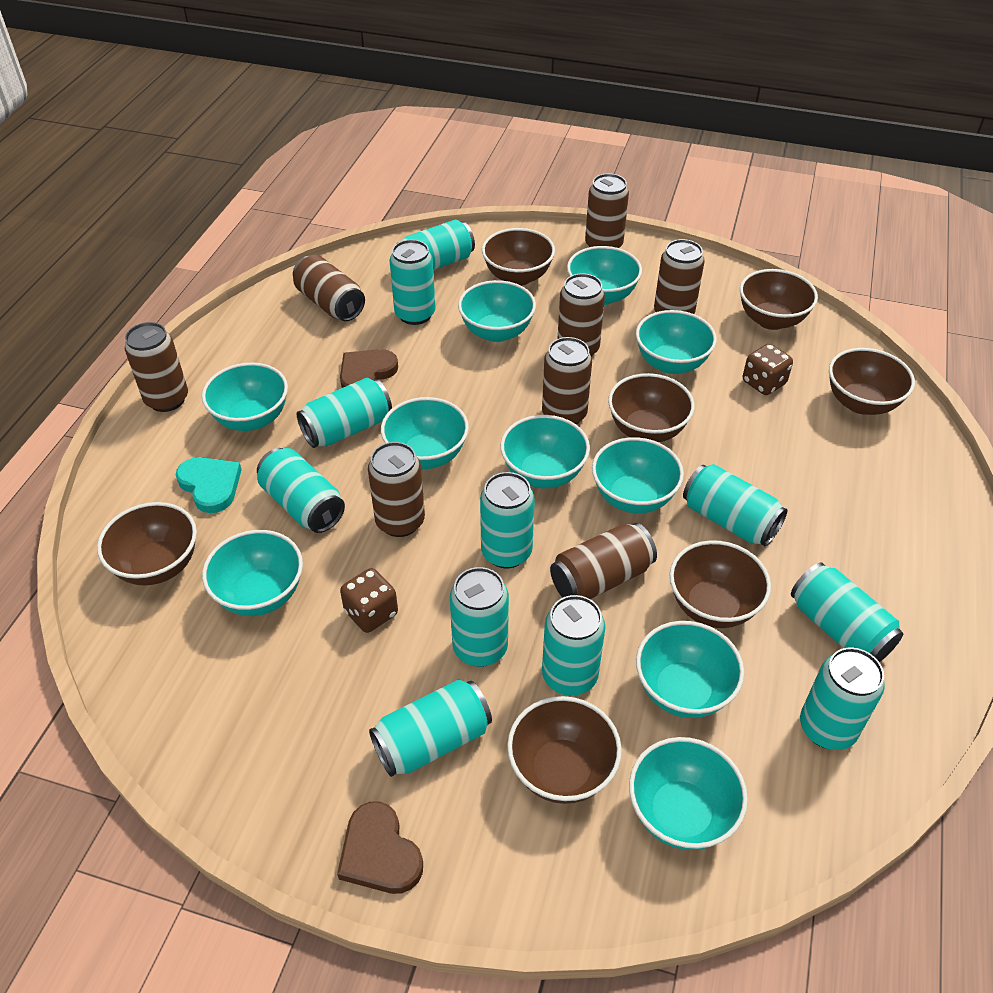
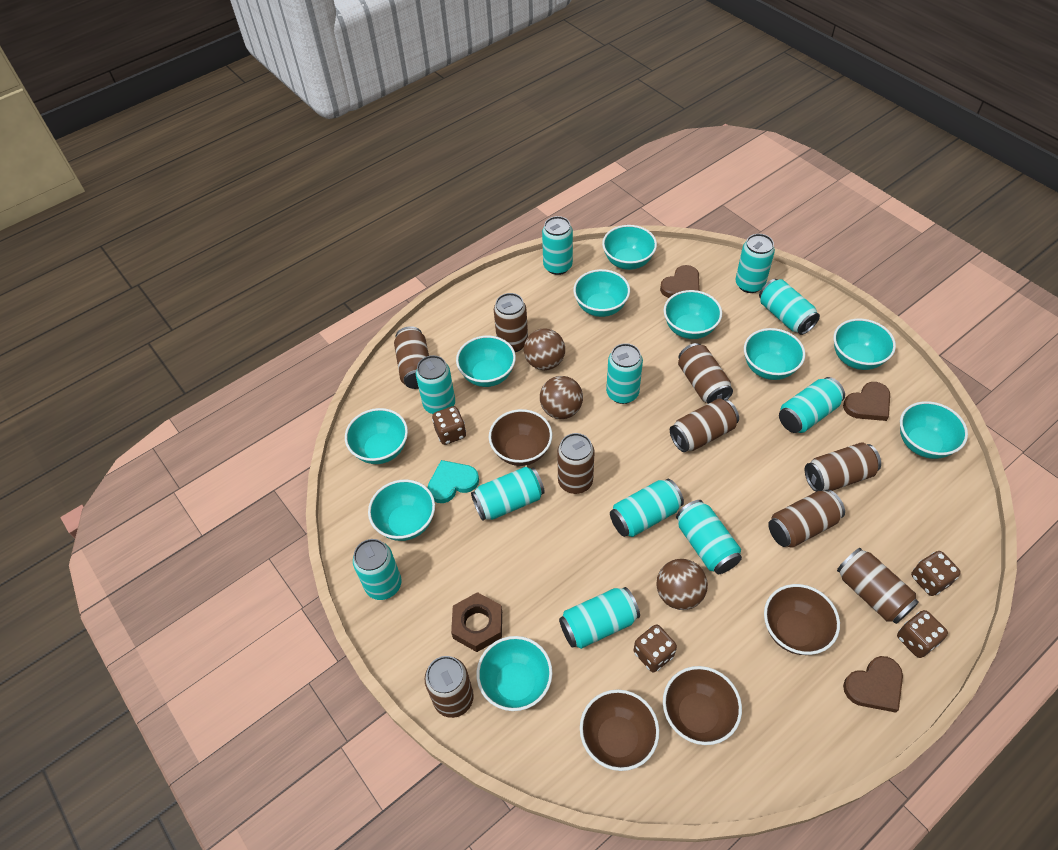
brown ball: 0 -> 3
brown bowl: 7 -> 4
brown can: 8 -> 9
brown dice: 2 -> 4
brown heart: 2 -> 3
brown nut: 0 -> 1

